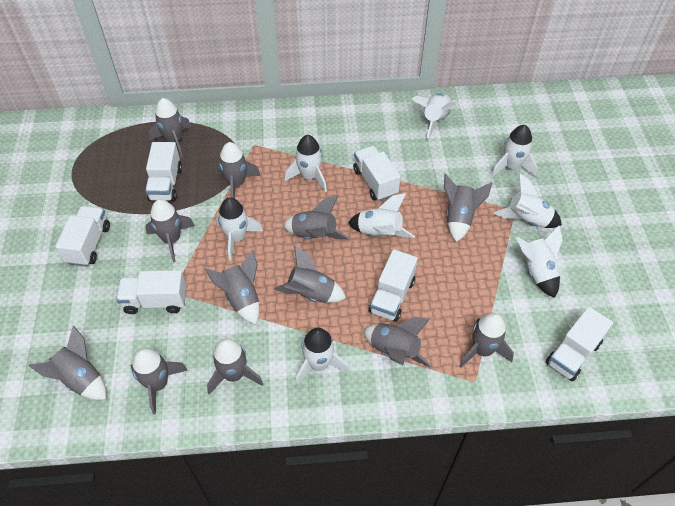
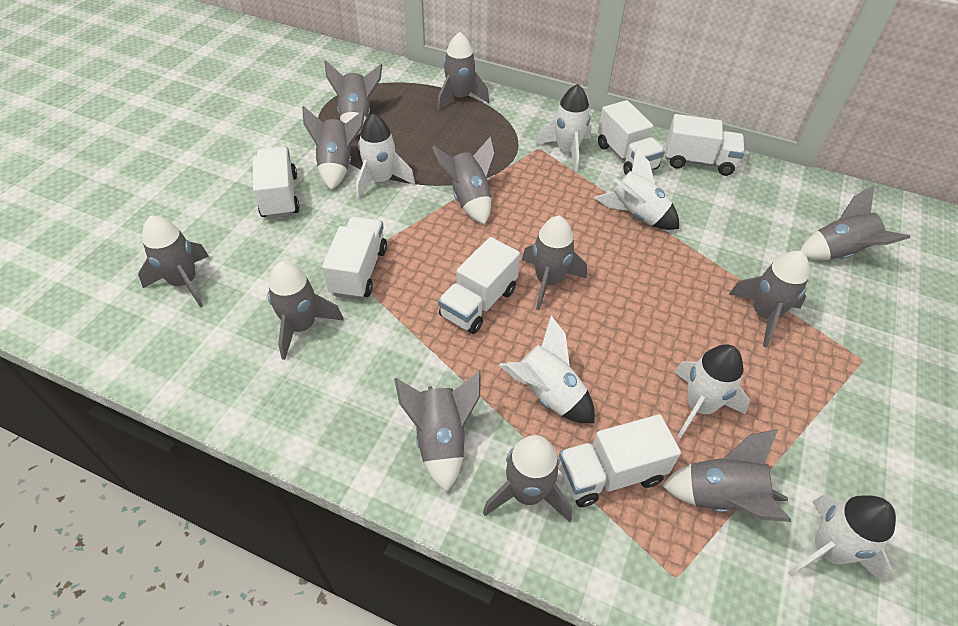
white rocket: 8 -> 6

